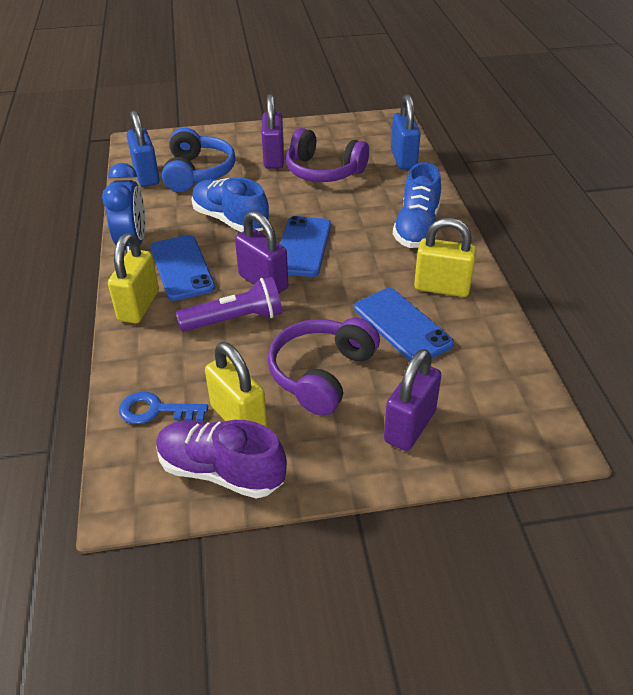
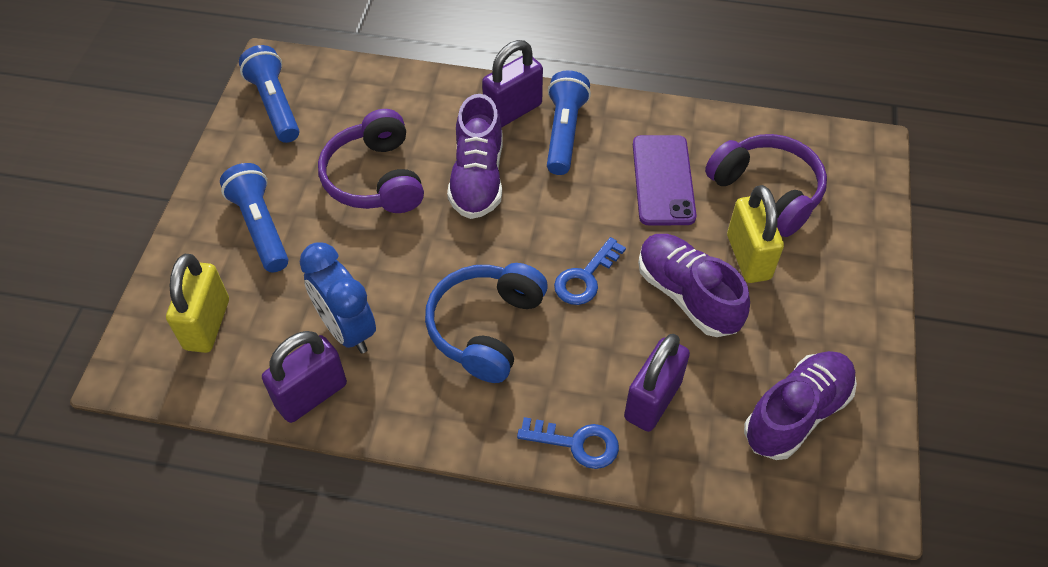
blue flashlight: 0 -> 3
blue key: 1 -> 2
blue padlock: 2 -> 0
blue phone: 3 -> 0
blue shoe: 2 -> 0
purple flashlight: 1 -> 0
purple phone: 0 -> 1
purple shoe: 1 -> 3
yellow padlock: 3 -> 2

